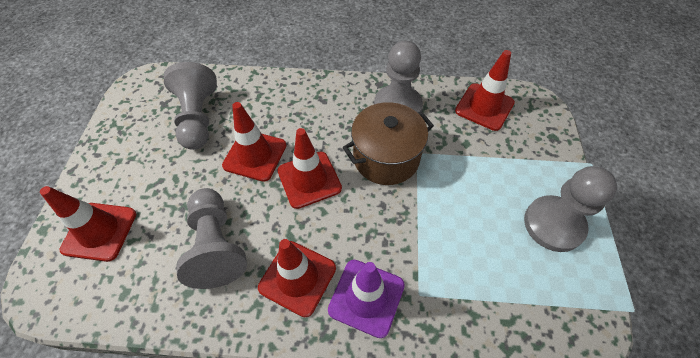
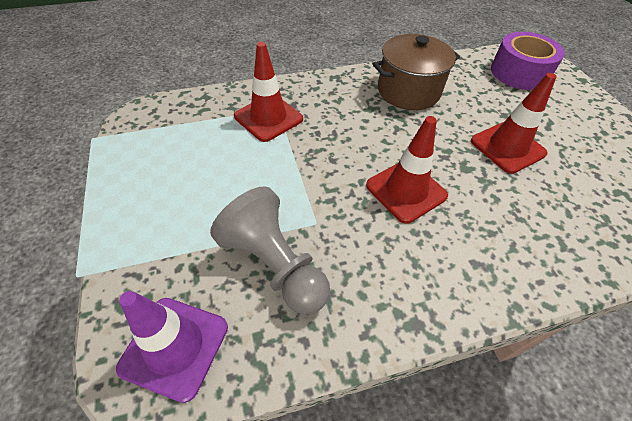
grey pawn: 4 -> 1
purple tape: 0 -> 1
red traffic cone: 5 -> 3

